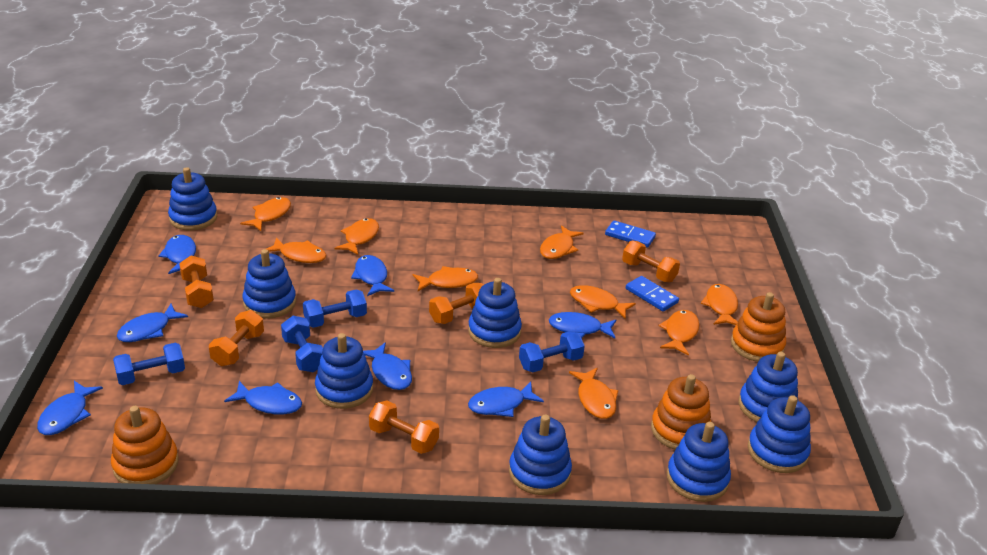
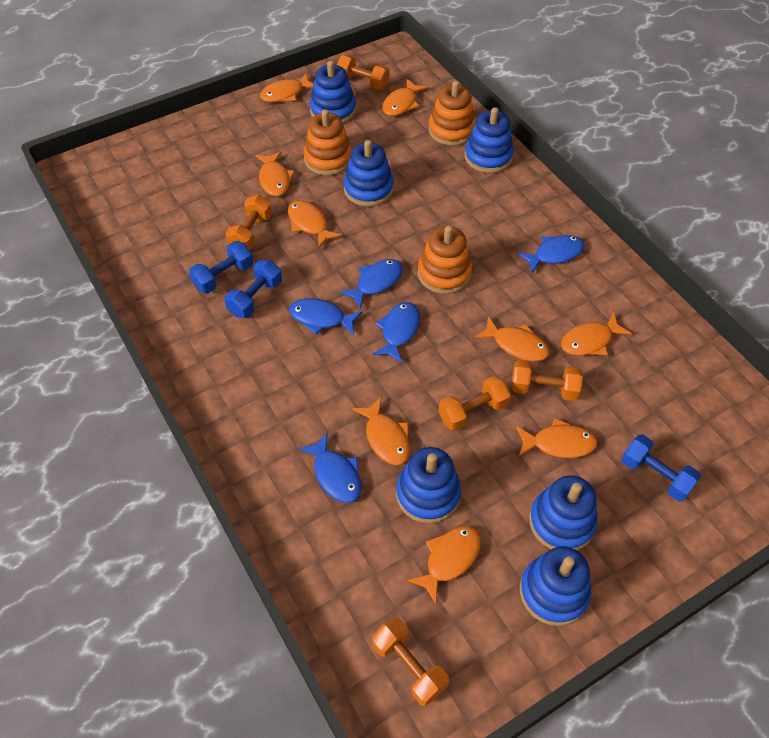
blue domino: 2 -> 0
blue dumbbell: 4 -> 3
blue fish: 8 -> 5
blue stacking toy: 8 -> 6

